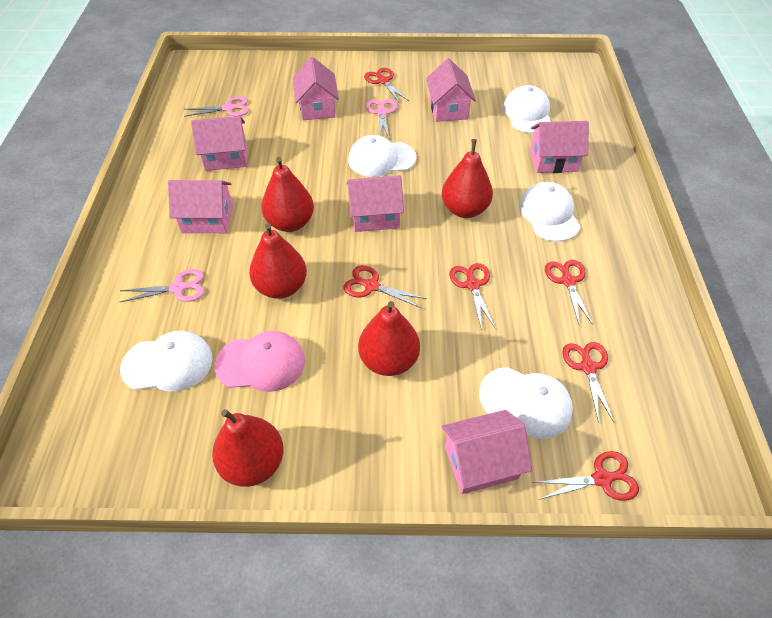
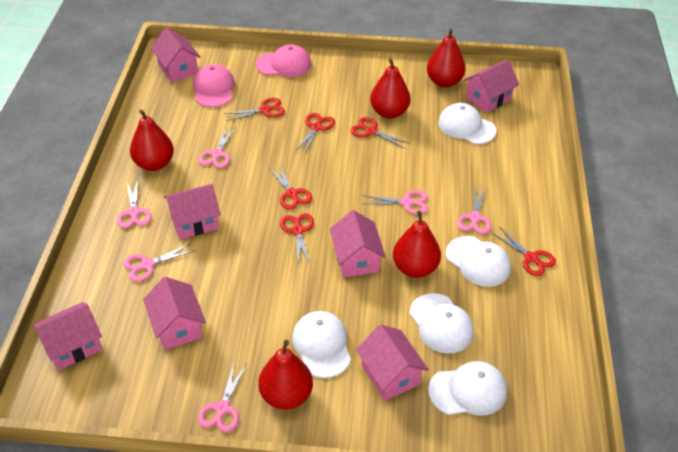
pink cap: 1 -> 2
pink scissors: 3 -> 6

